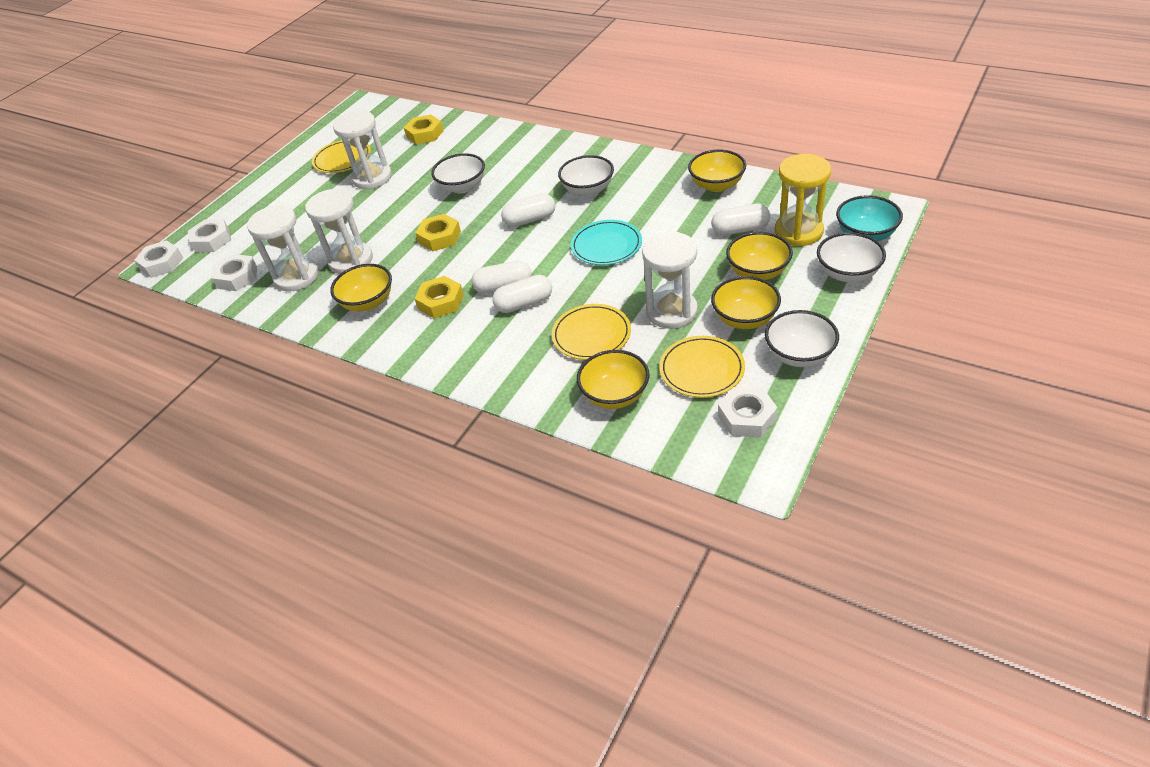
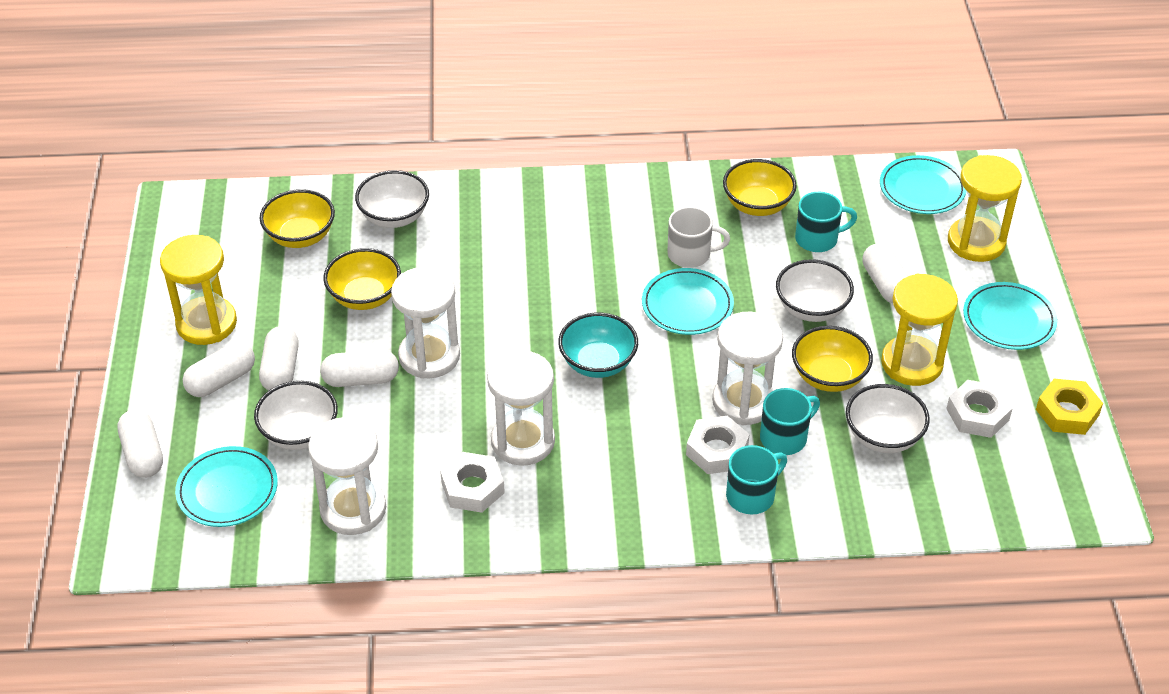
turquoise mug: 0 -> 3
turquoise plate: 1 -> 4
white capsule: 4 -> 5
white mug: 0 -> 1
white nut: 4 -> 3
yellow bowl: 5 -> 4
yellow hourglass: 1 -> 3
yellow nut: 3 -> 1
yellow plate: 3 -> 0

